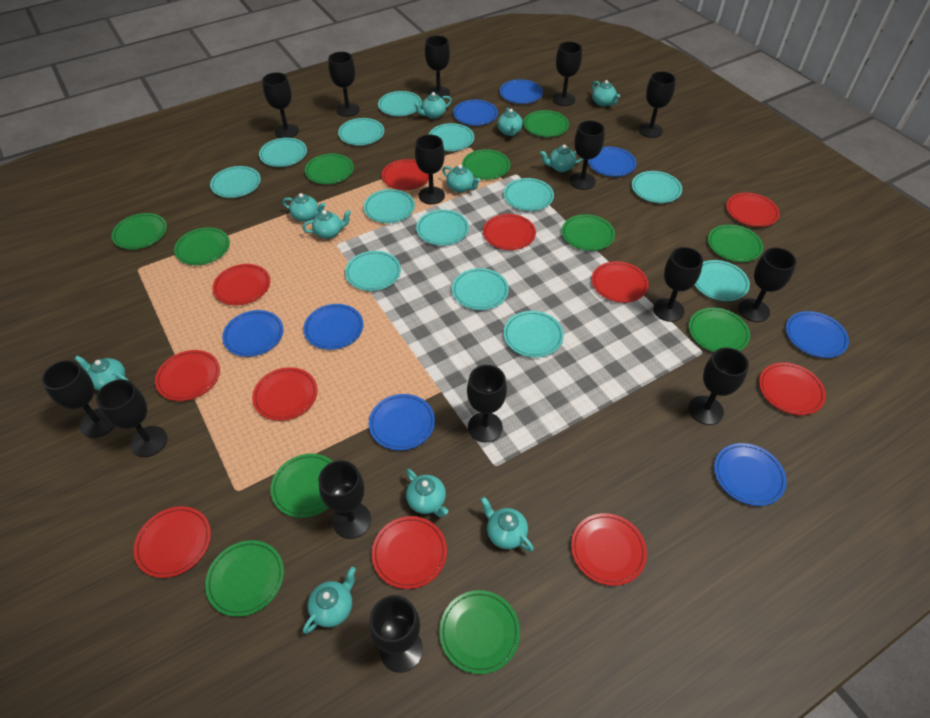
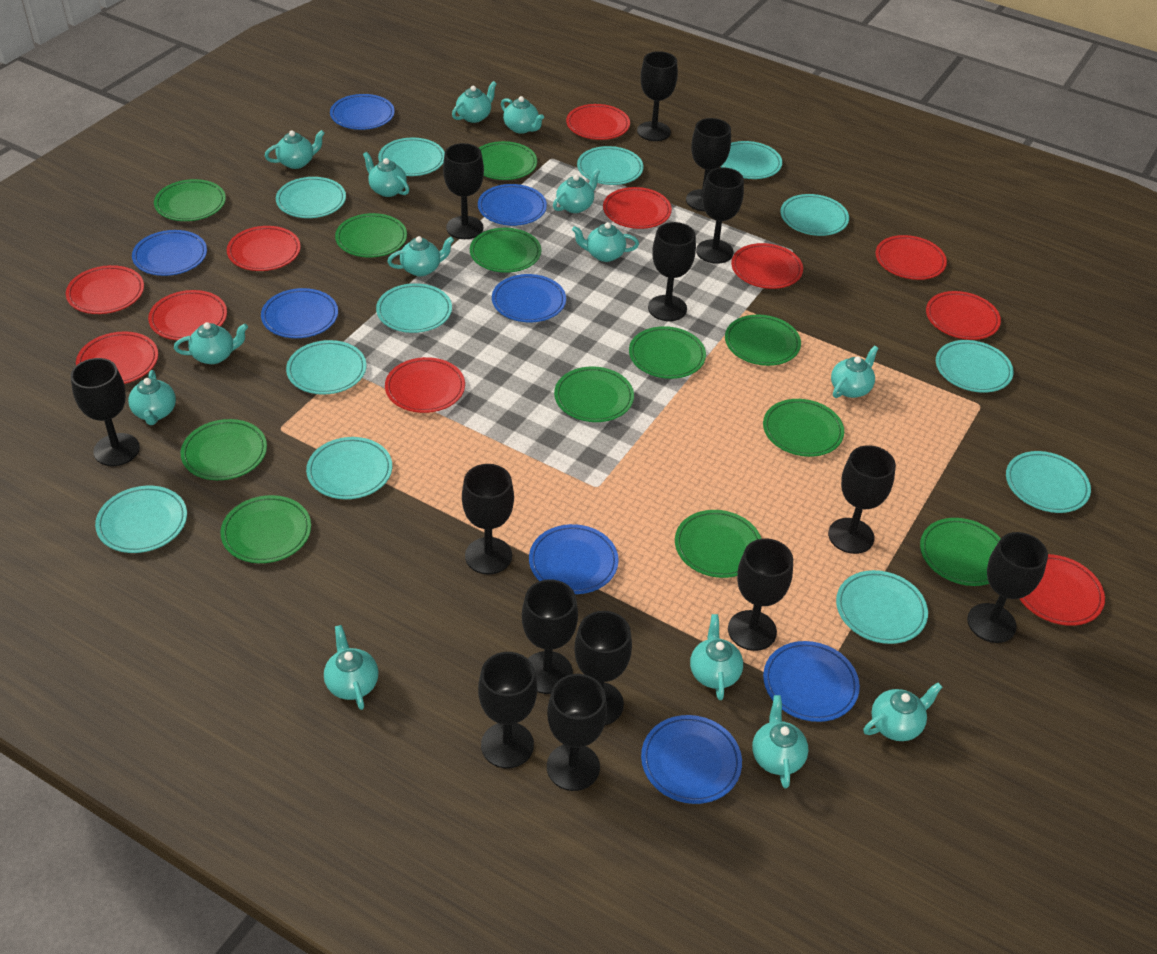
black goblet: 15 -> 14
green plate: 11 -> 12
turquoise plate: 13 -> 12
turquoise teapot: 11 -> 14

